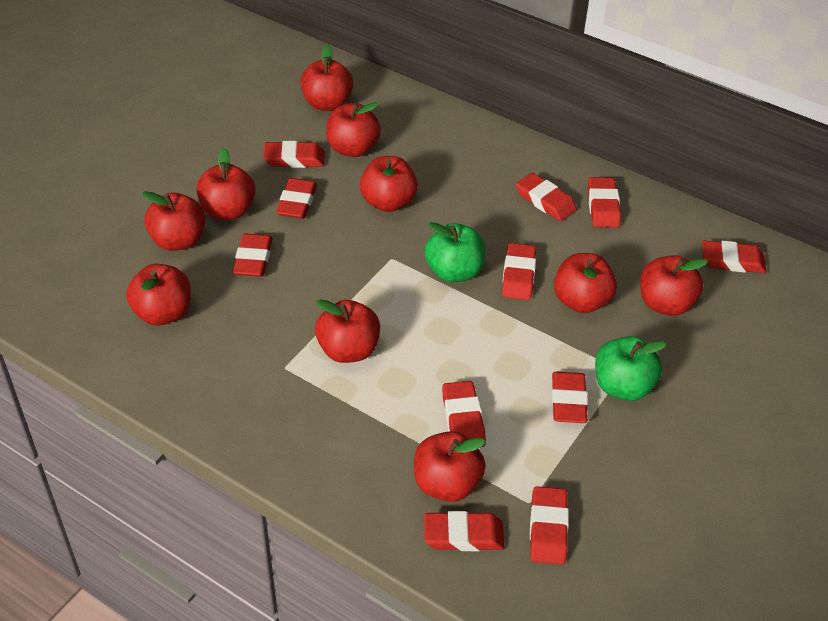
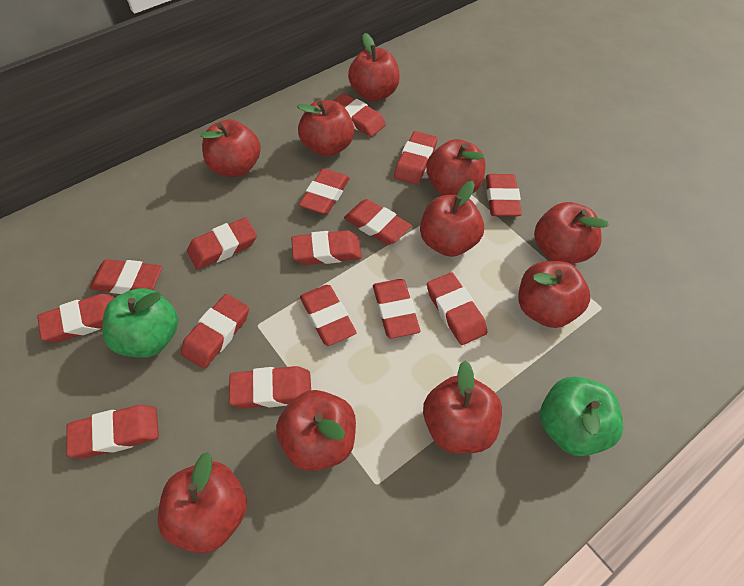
red eraser: 11 -> 15

